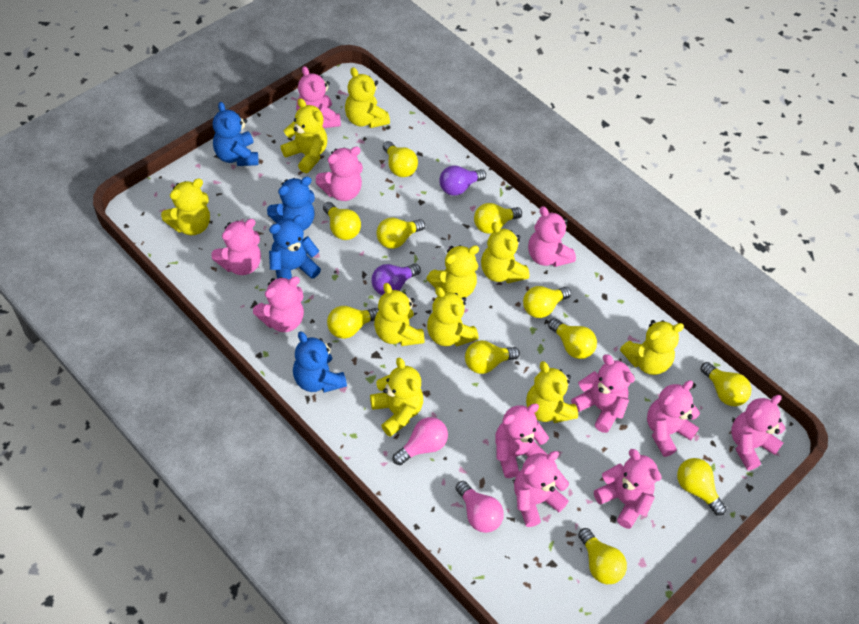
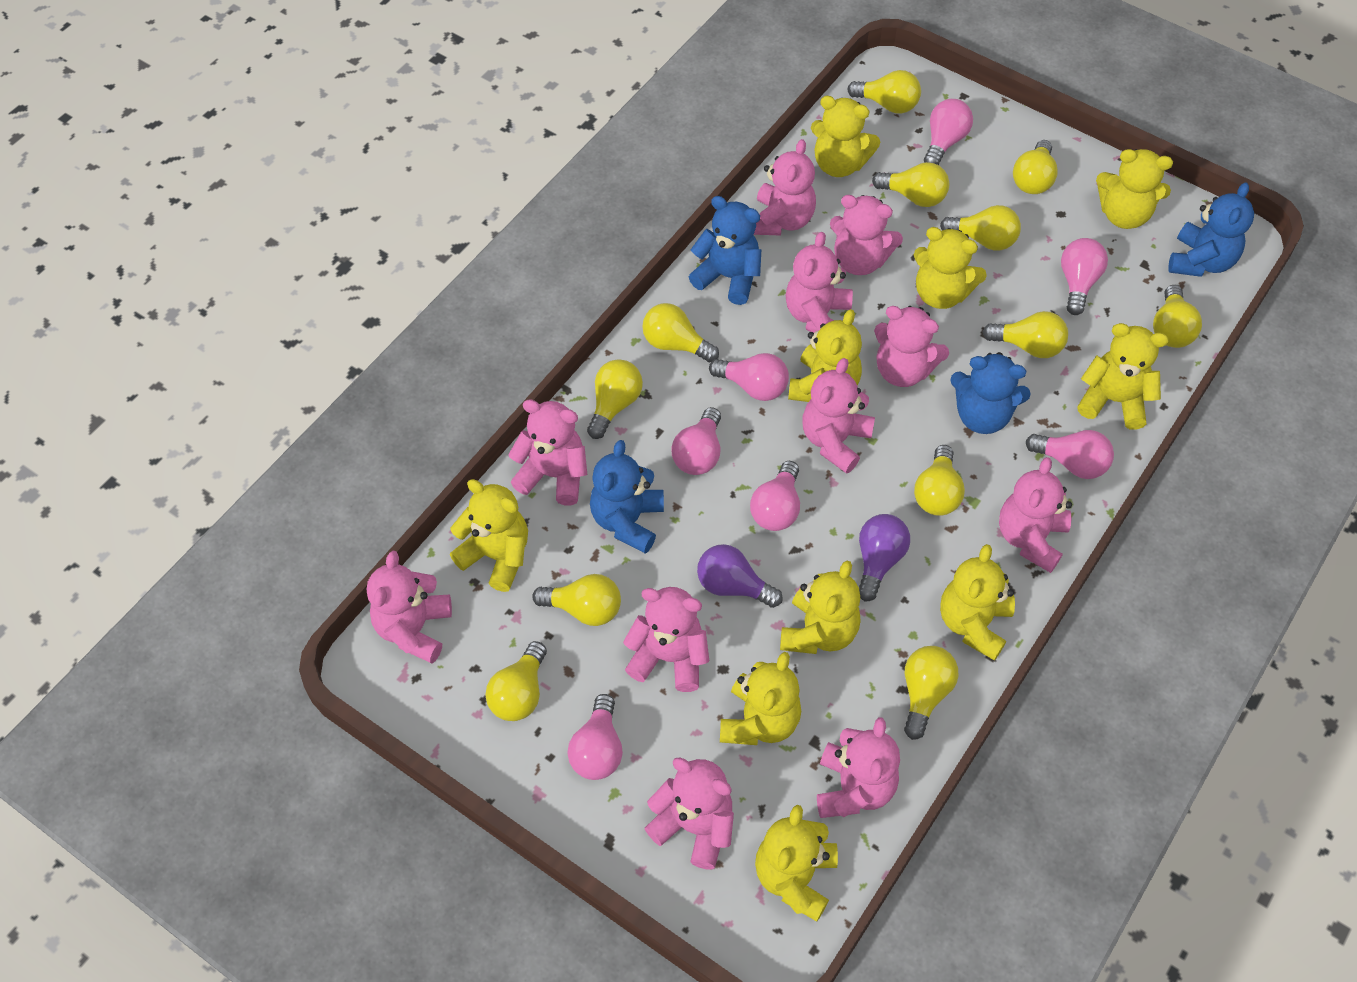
pink light bulb: 2 -> 7
yellow light bulb: 11 -> 12

